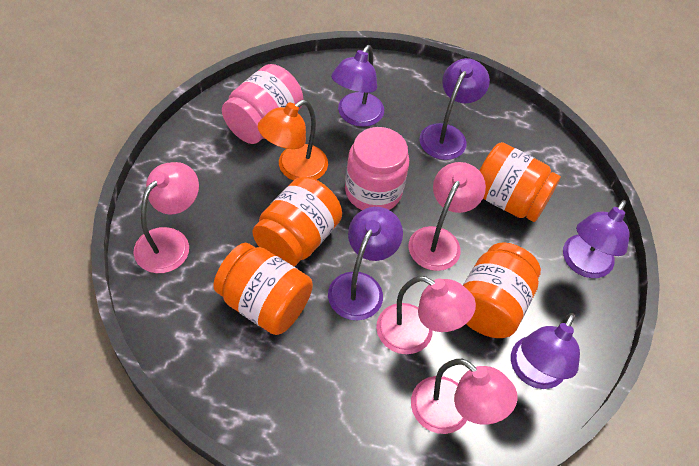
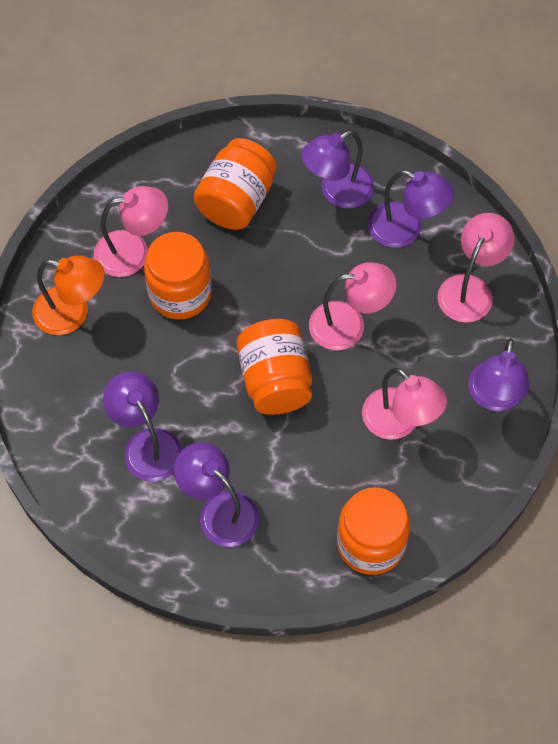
pink jar: 2 -> 0

